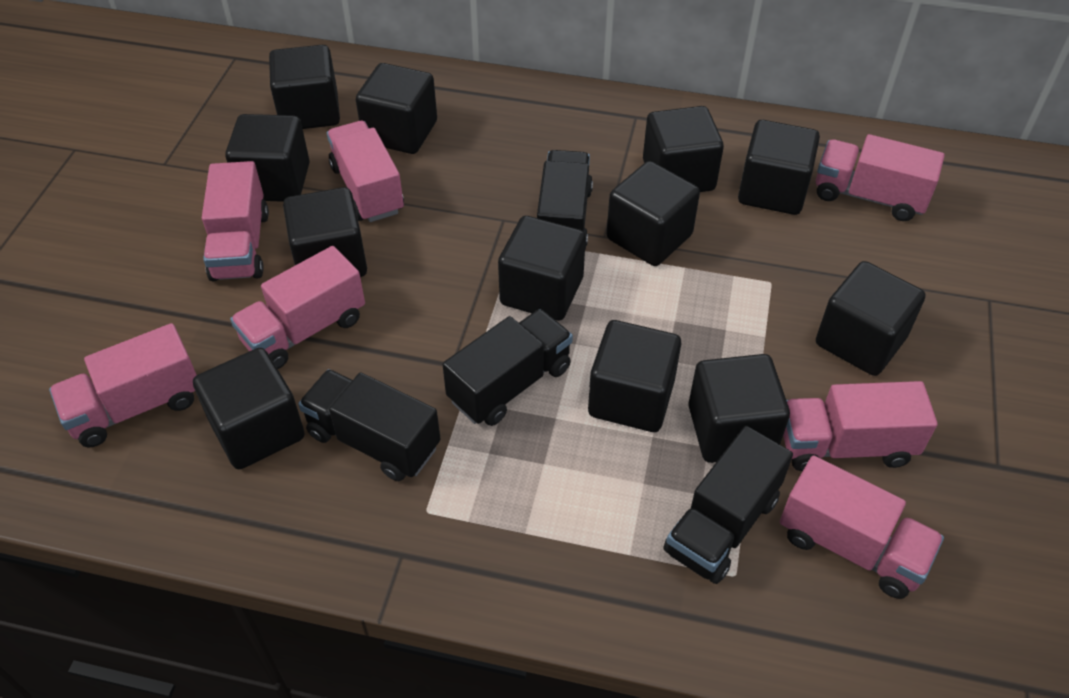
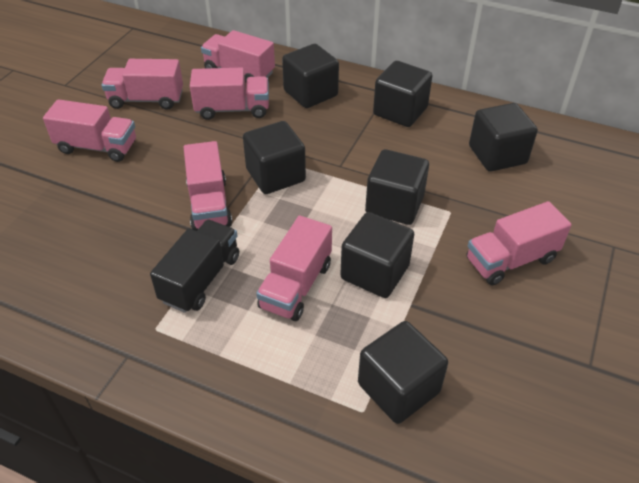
black cube: 12 -> 7
black truck: 4 -> 1

